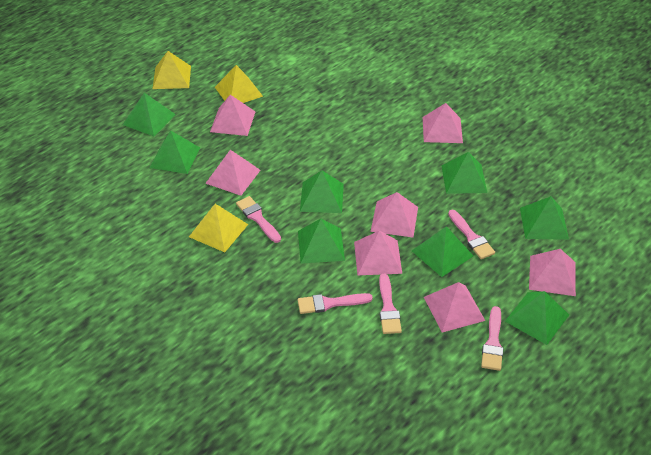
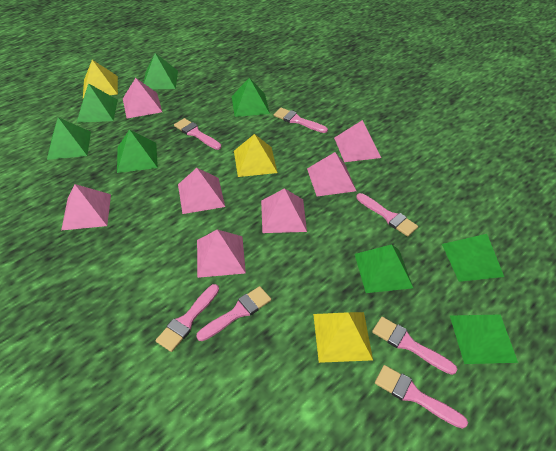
pink brush: 5 -> 7

